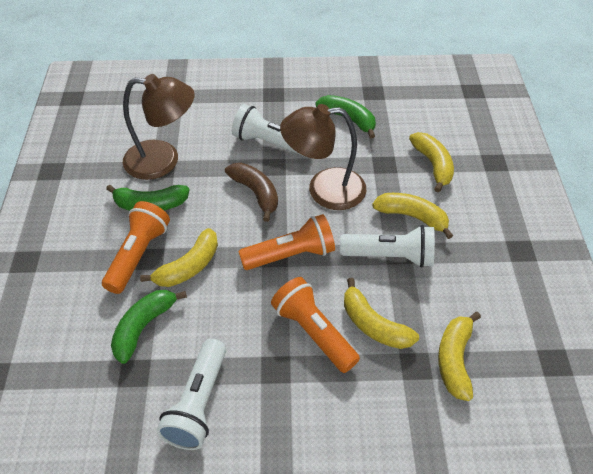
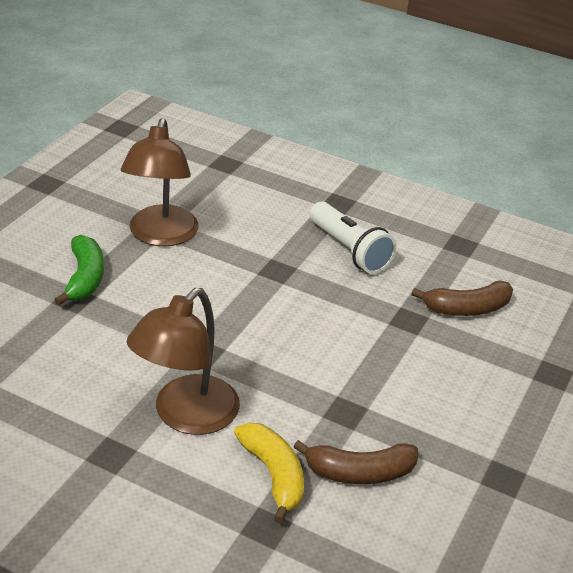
brown banana: 1 -> 2
green banana: 3 -> 1
orange flashlight: 3 -> 0
white flashlight: 3 -> 1
yellow banana: 5 -> 1

